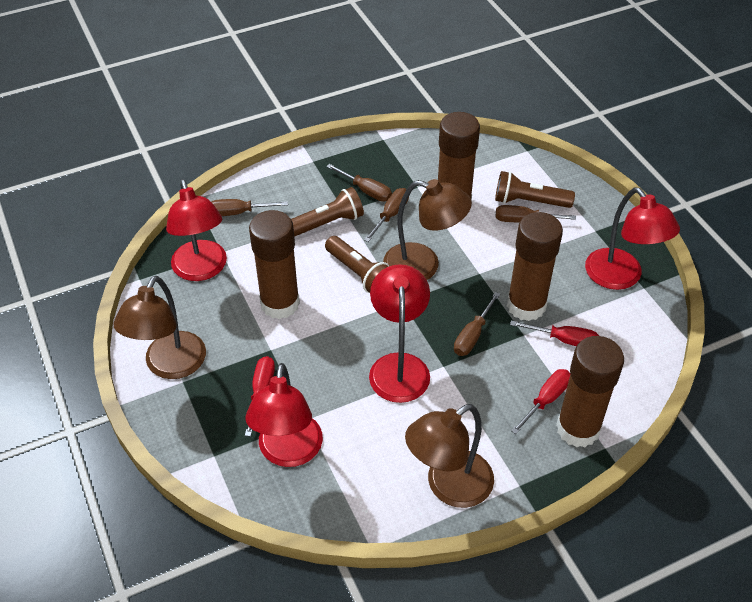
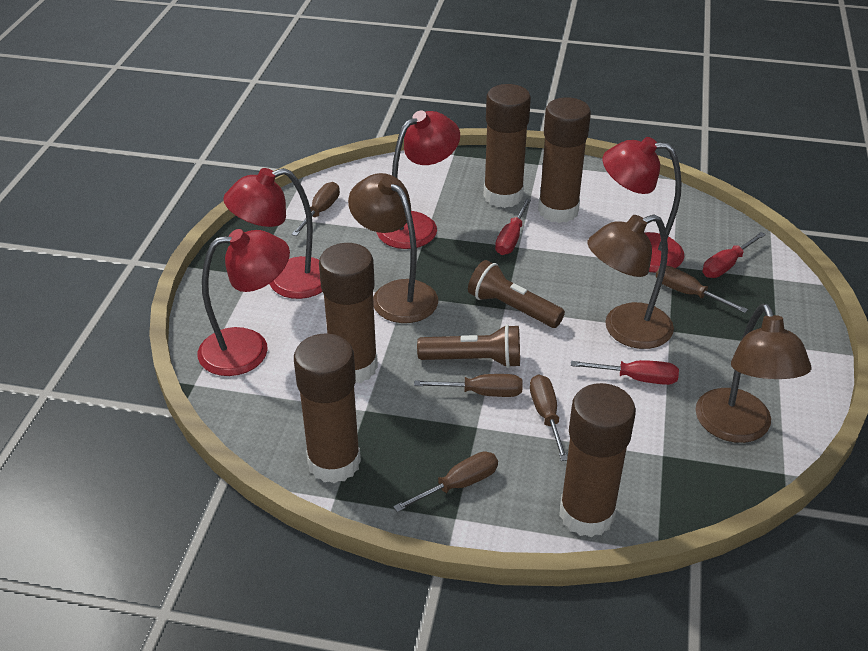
brown flashlight: 3 -> 2
brown glue stick: 4 -> 5

